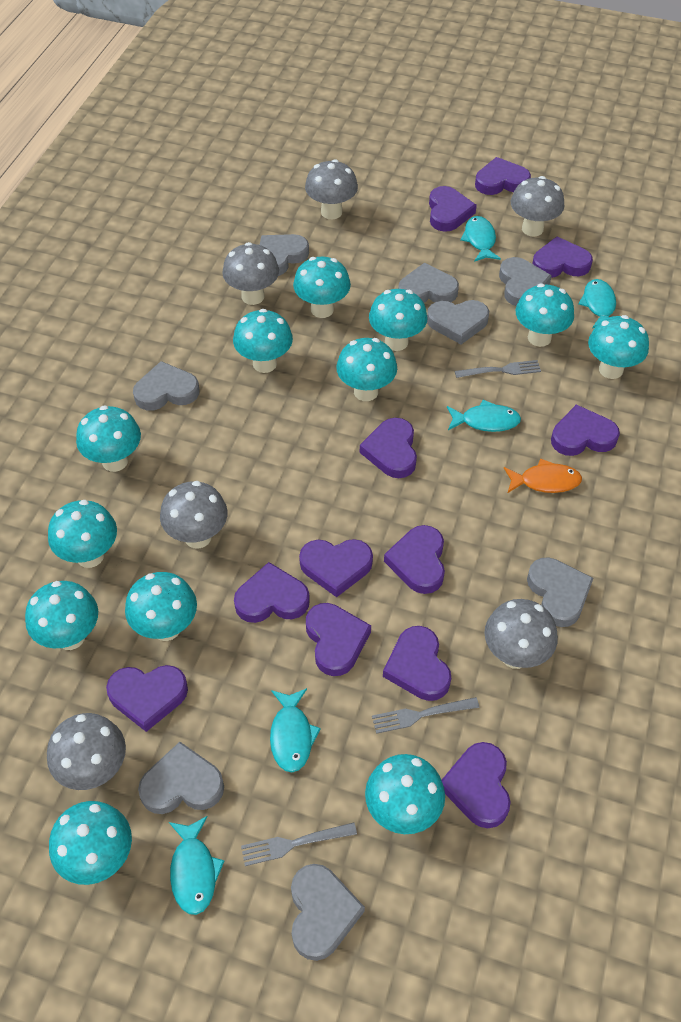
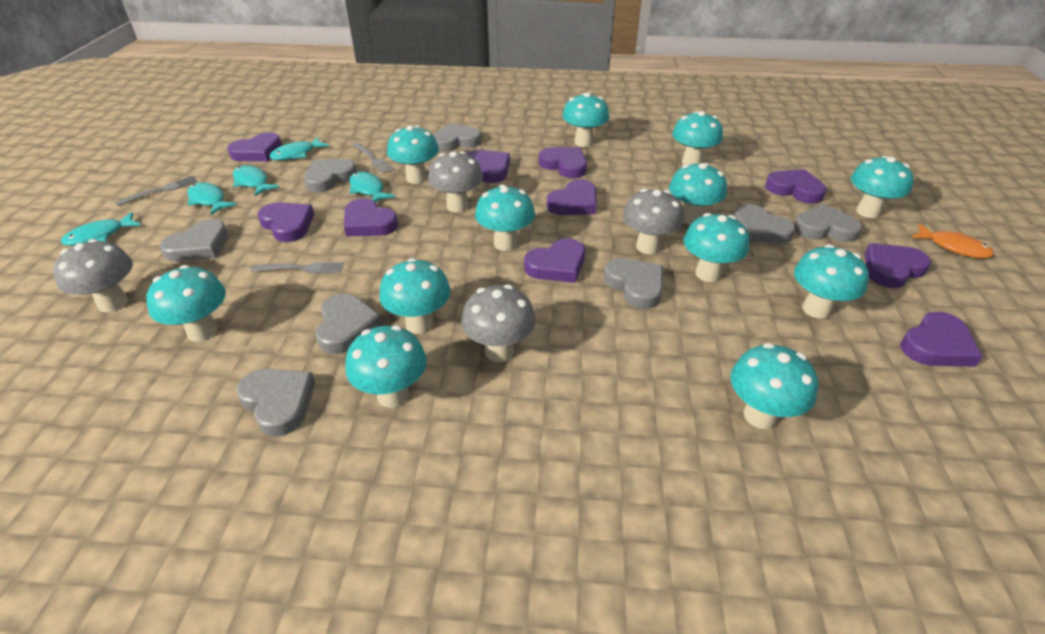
grey mushroom: 6 -> 4
purple heart: 12 -> 10

